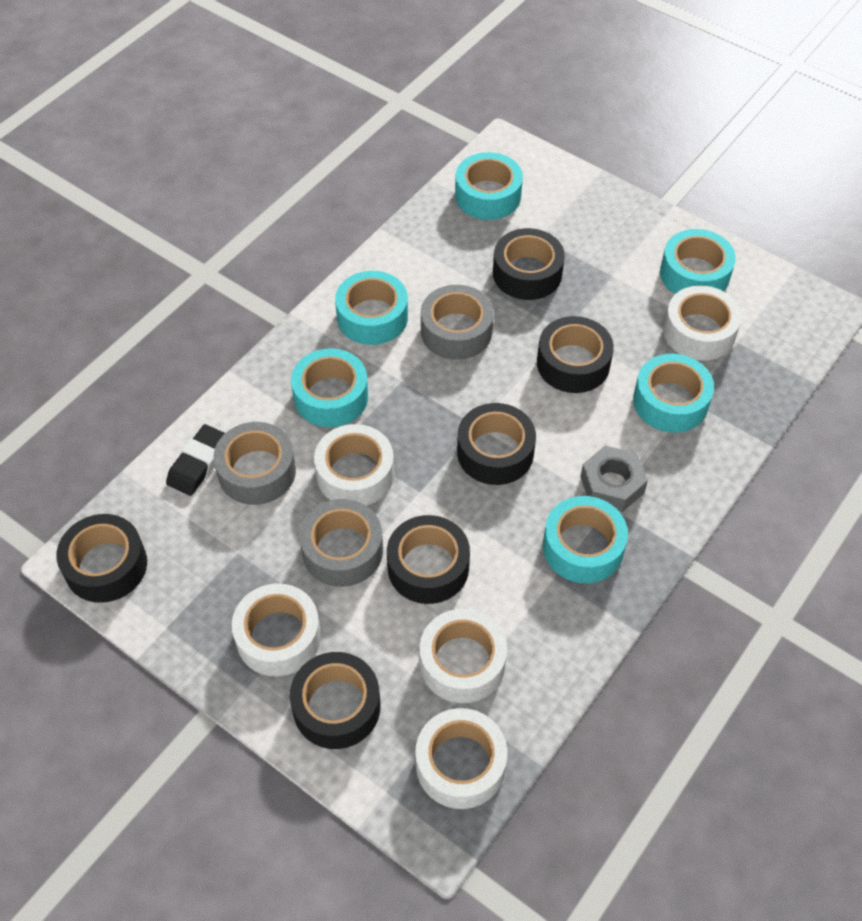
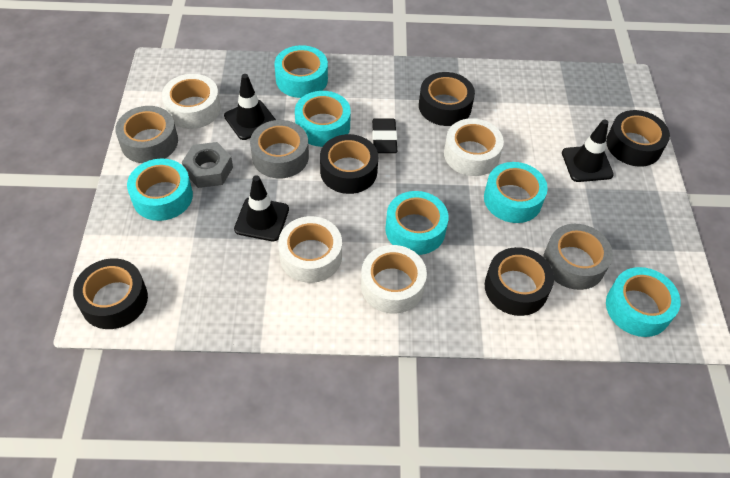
black tape: 6 -> 5
black traffic cone: 0 -> 3
white tape: 5 -> 4

